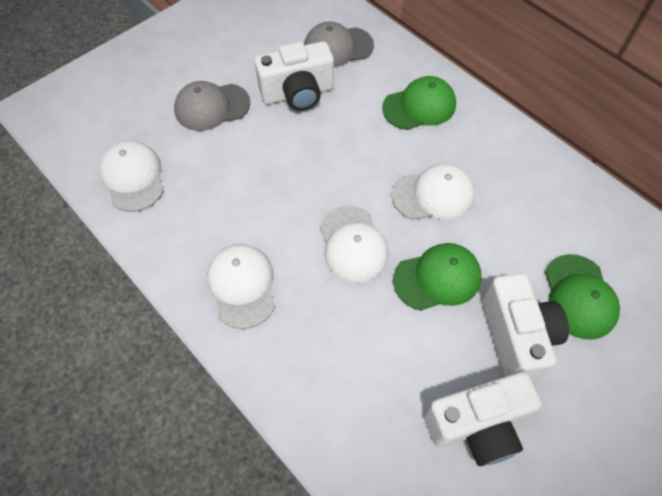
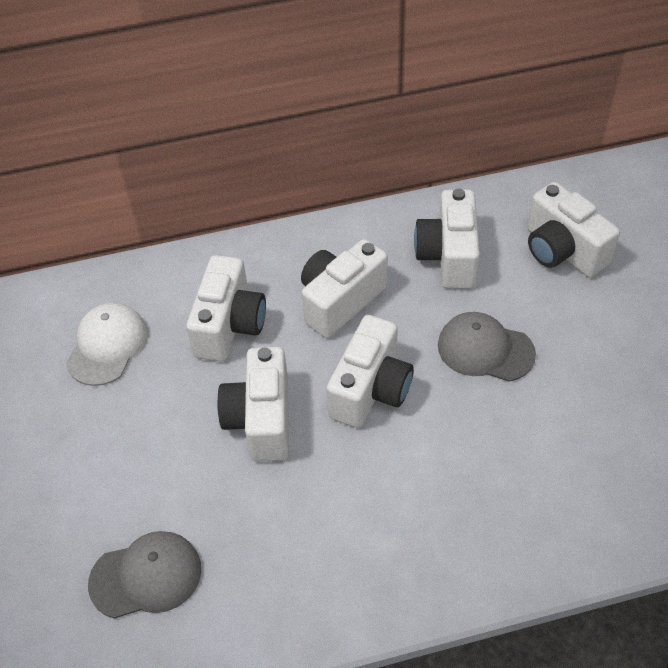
green cap: 3 -> 0
white camera: 3 -> 6
white cap: 4 -> 1

